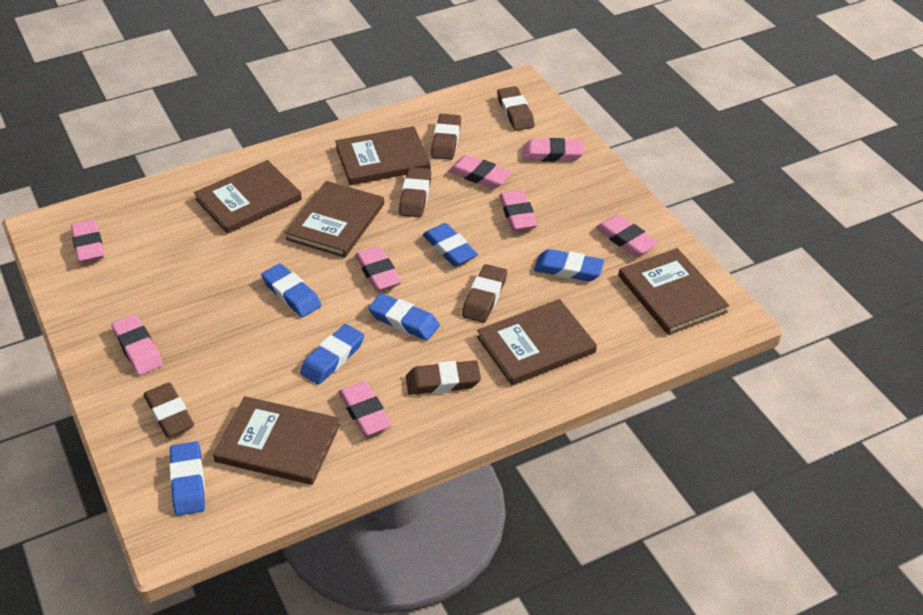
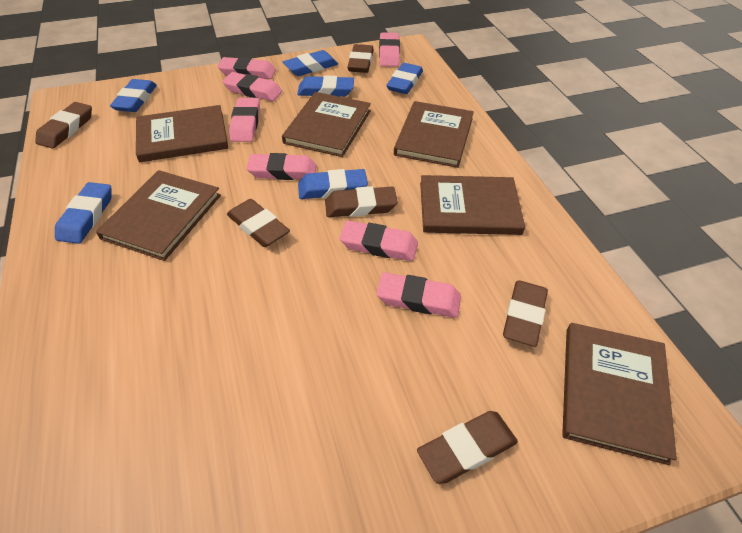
pink eraser: 8 -> 7

